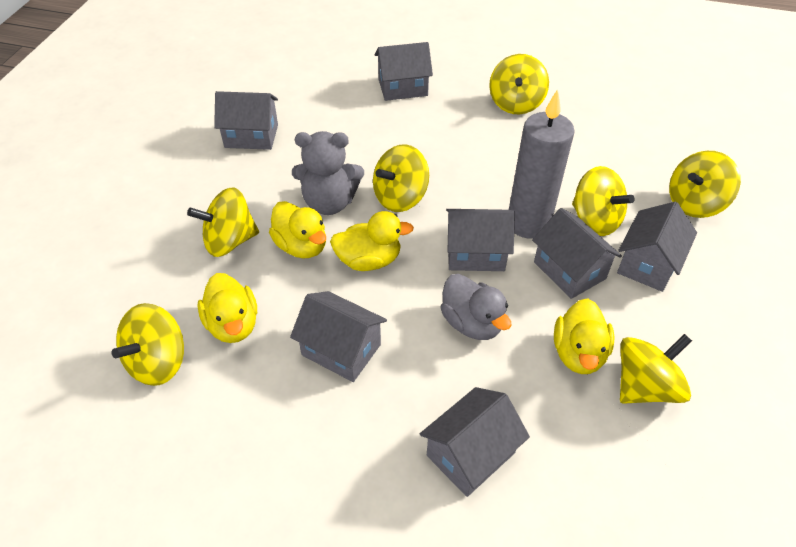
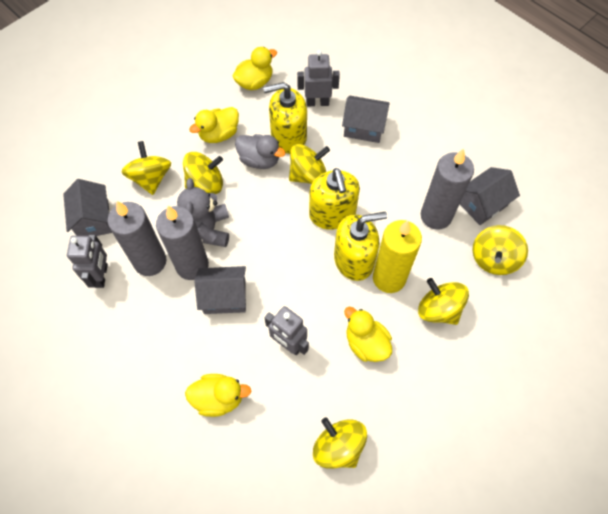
grey candle: 1 -> 3
grey house: 7 -> 4
grey robot: 0 -> 3
yellow candle: 0 -> 1
yellow soap dispenser: 0 -> 3
yellow spinning top: 7 -> 6

